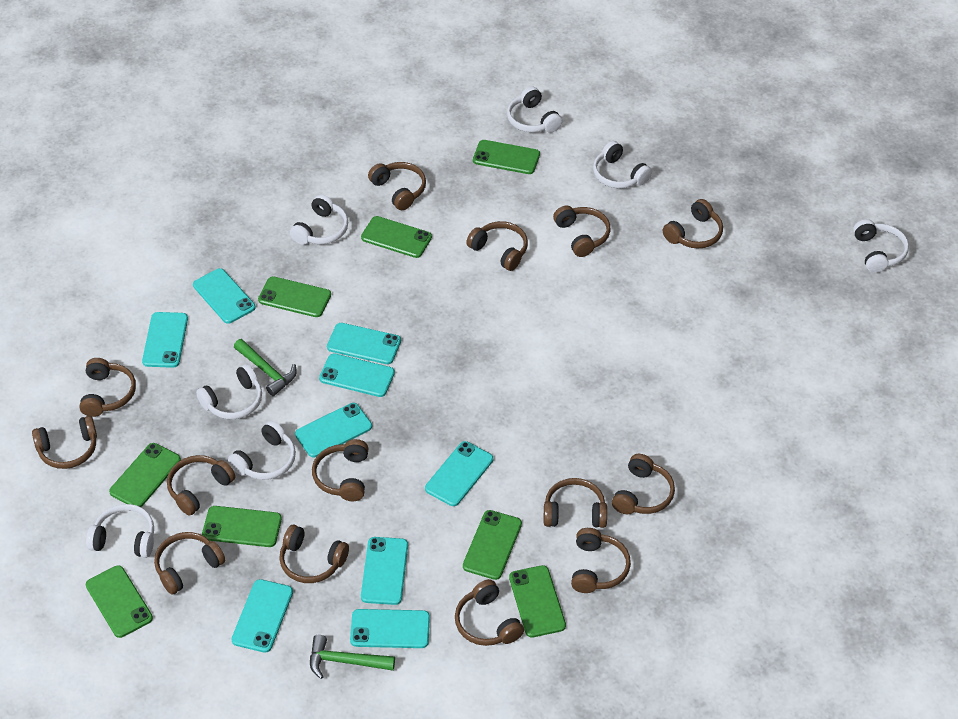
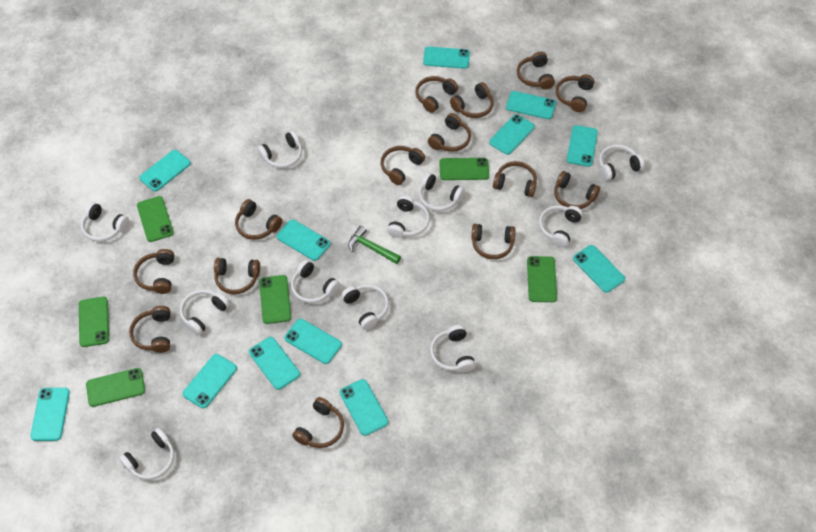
green hammer: 2 -> 1
green phone: 8 -> 6
turquoise phone: 9 -> 12
white headphones: 7 -> 11

